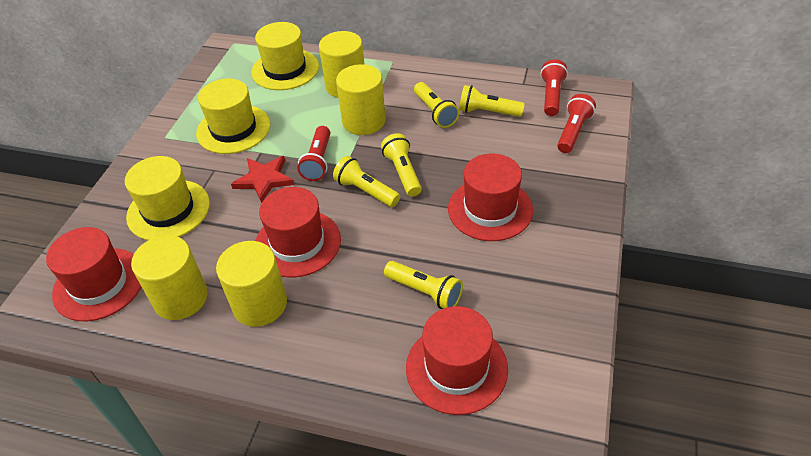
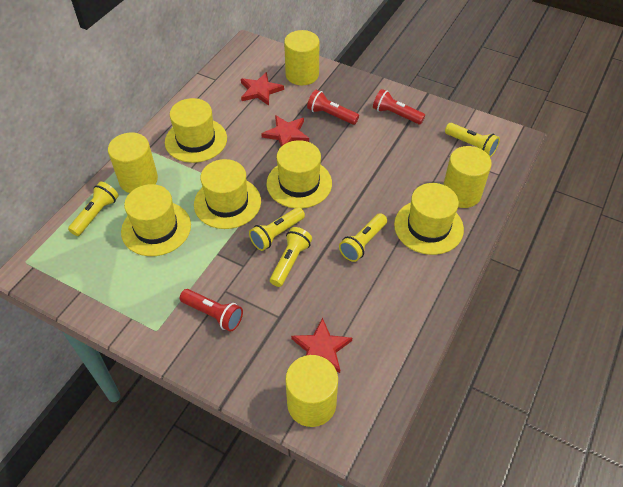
red hat: 4 -> 0
red star: 1 -> 3
yellow hat: 3 -> 5

